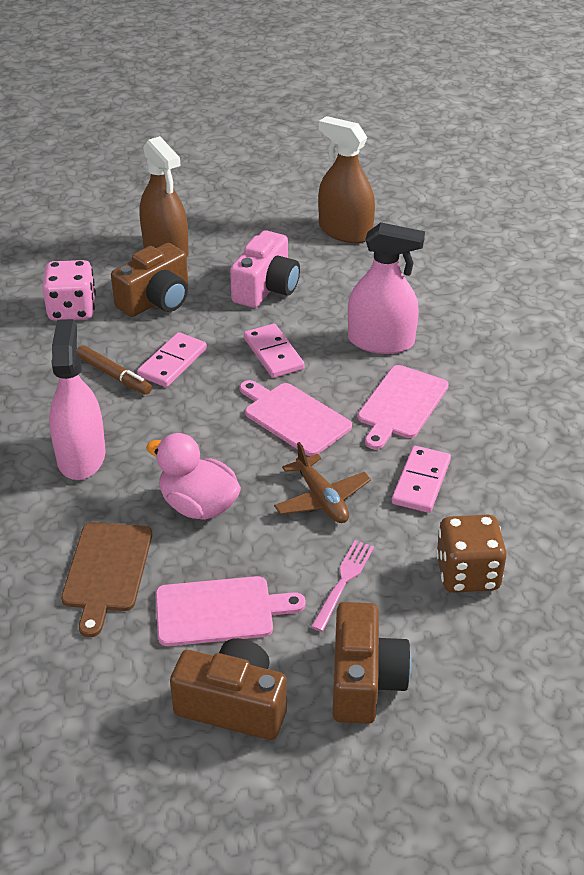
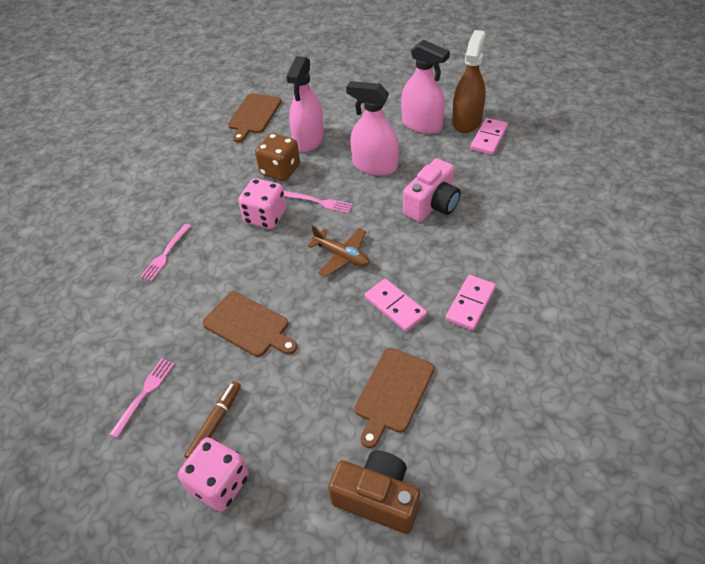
brown camera: 3 -> 1
brown cutting board: 1 -> 3
brown spray bottle: 2 -> 1
pink cutting board: 3 -> 0
pink dice: 1 -> 2
pink duck: 1 -> 0
pink fork: 1 -> 3
pink spray bottle: 2 -> 3

